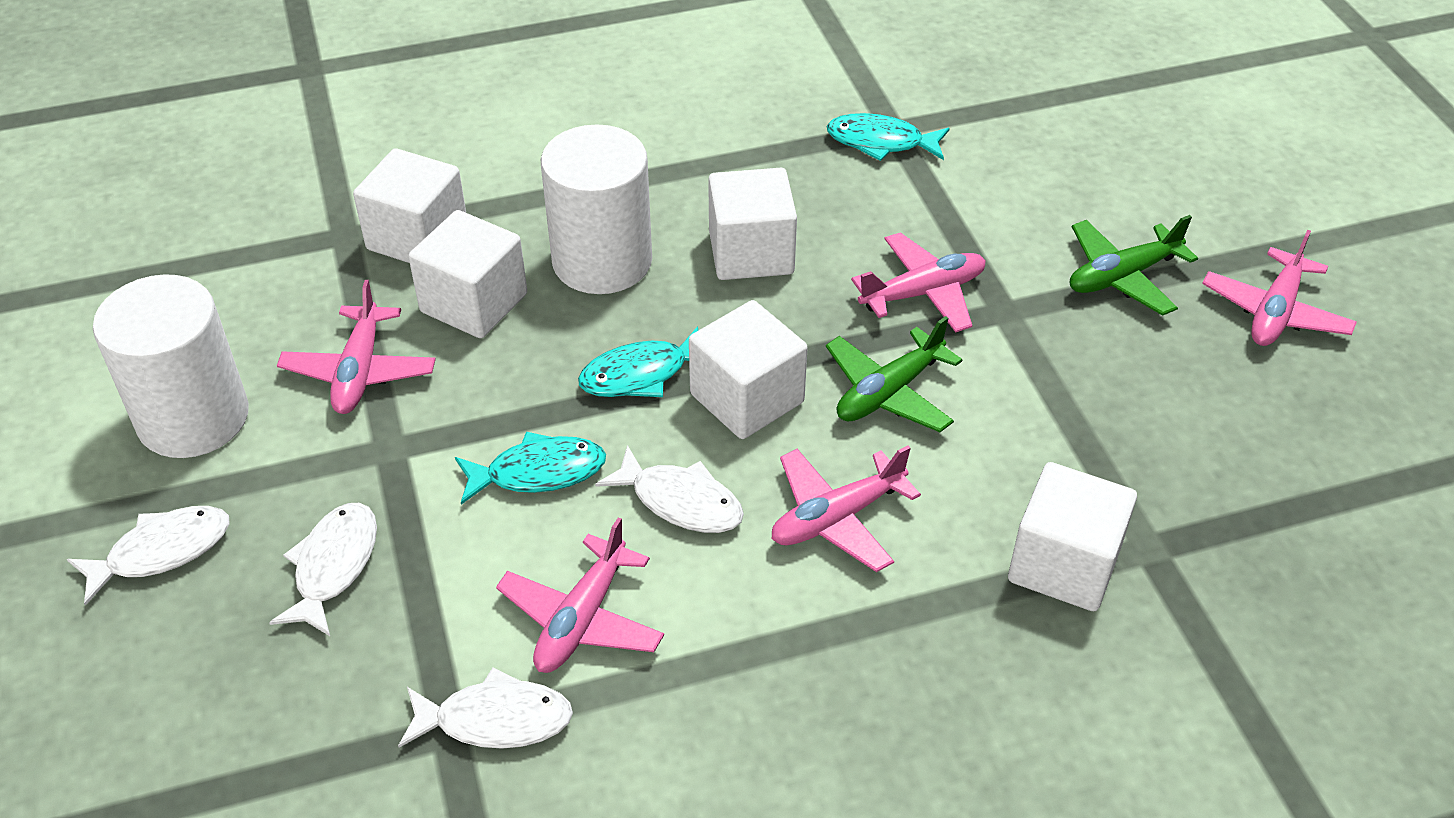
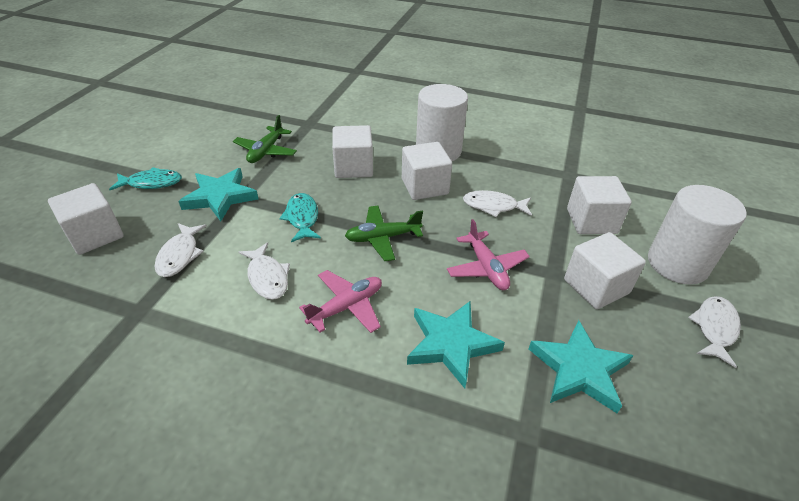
pink plane: 5 -> 2
turquoise fish: 3 -> 2
turquoise star: 0 -> 3

